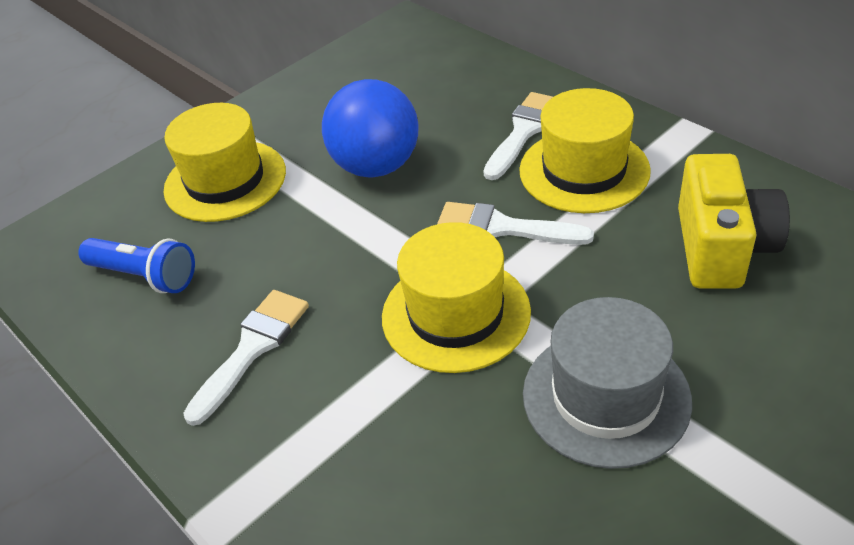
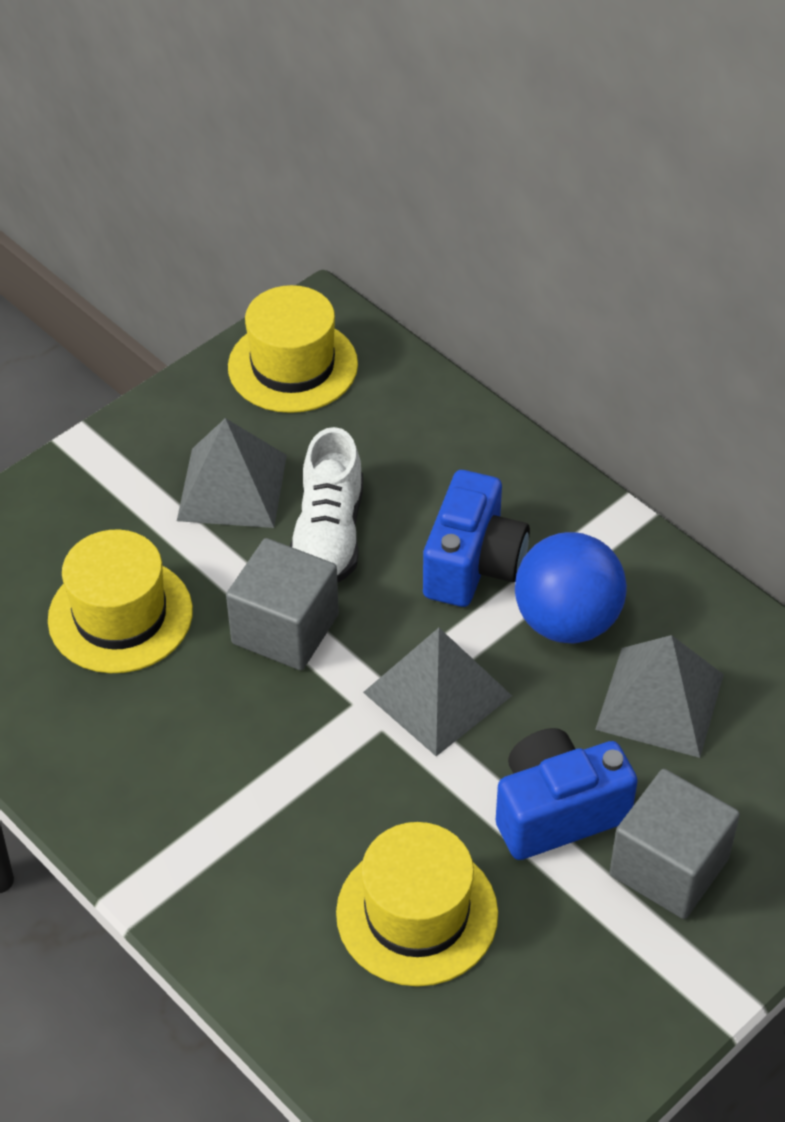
blue camera: 0 -> 2
blue flashlight: 1 -> 0
grey cube: 0 -> 2
grey hat: 1 -> 0
grey pyramid: 0 -> 3
white brush: 3 -> 0
white shoe: 0 -> 1
yellow camera: 1 -> 0

